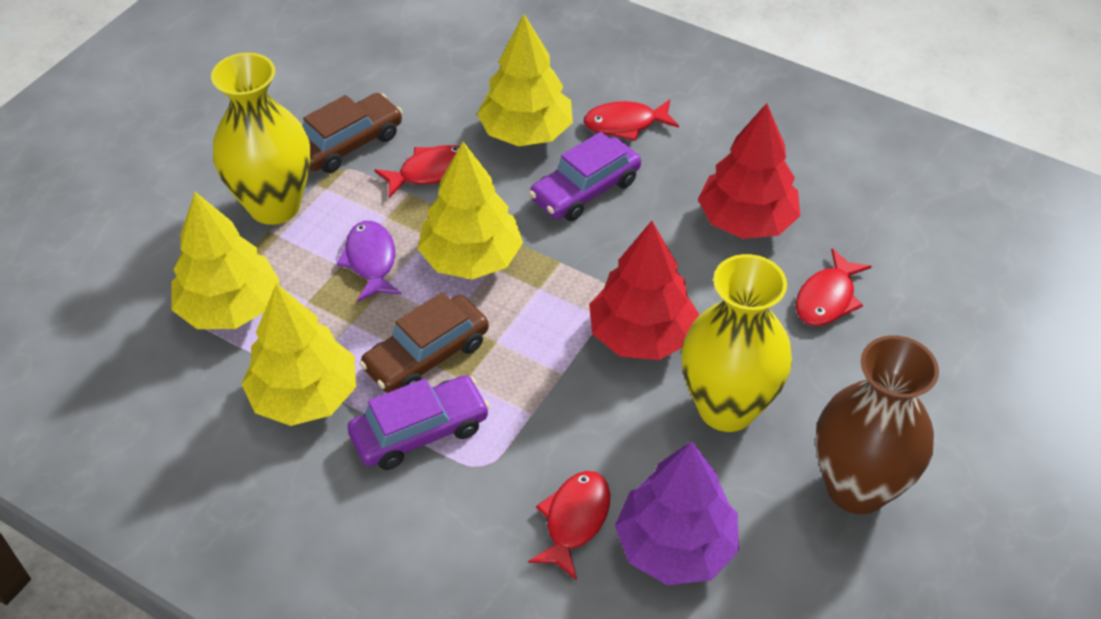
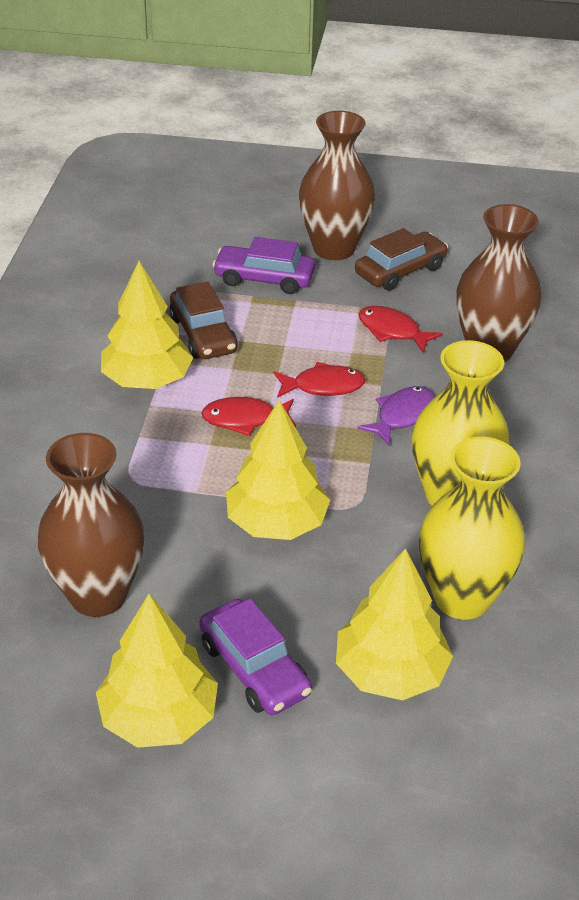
brown vase: 1 -> 3
purple tree: 1 -> 0
red fish: 4 -> 3
red tree: 2 -> 0

